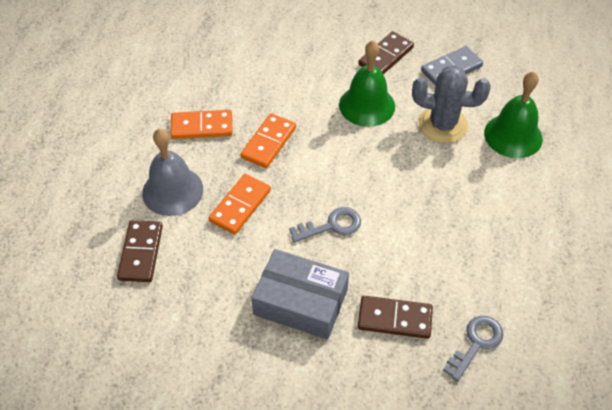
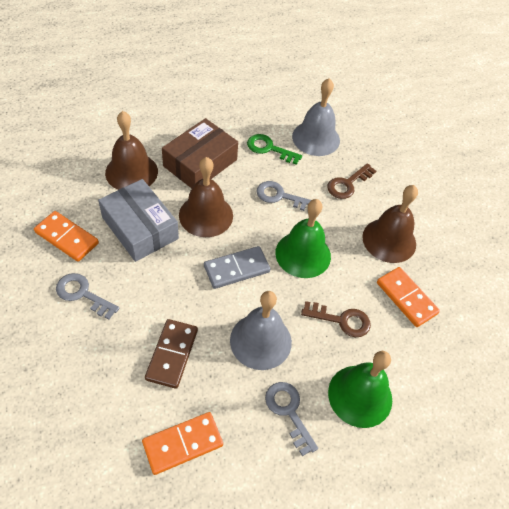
brown bell: 0 -> 3
brown box: 0 -> 1
brown domino: 3 -> 1
brown key: 0 -> 2
green key: 0 -> 1
grey bell: 1 -> 2
grey cactus: 1 -> 0
grey key: 2 -> 3

